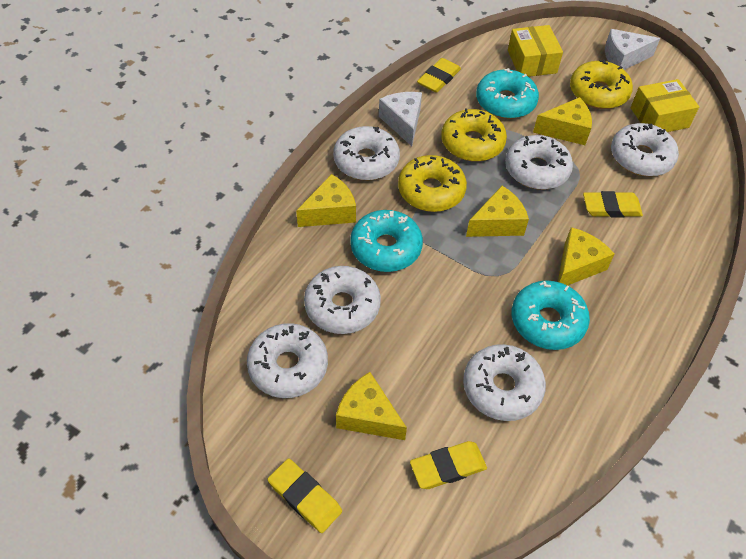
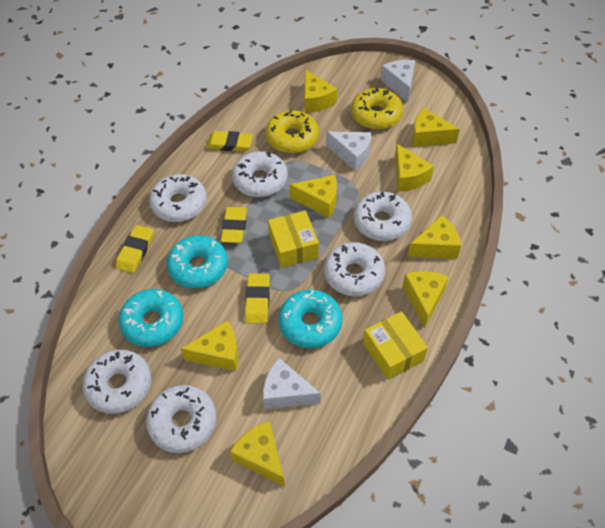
white cheese: 2 -> 3
yellow cheese: 5 -> 8
yellow donut: 3 -> 2

